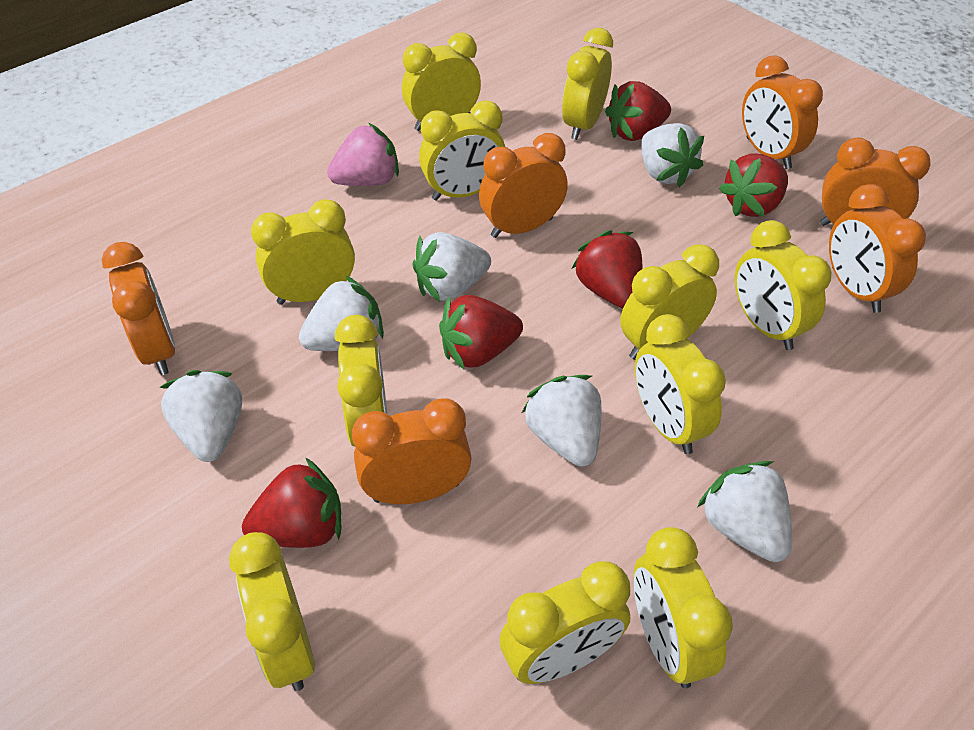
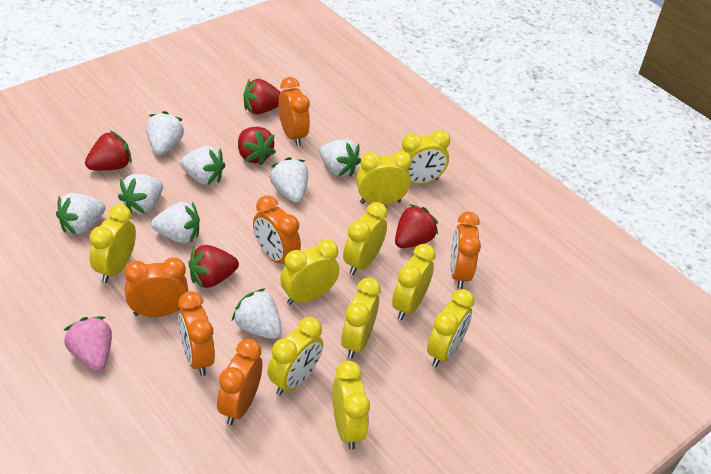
white strawberry: 6 -> 8
yellow clock: 11 -> 10

